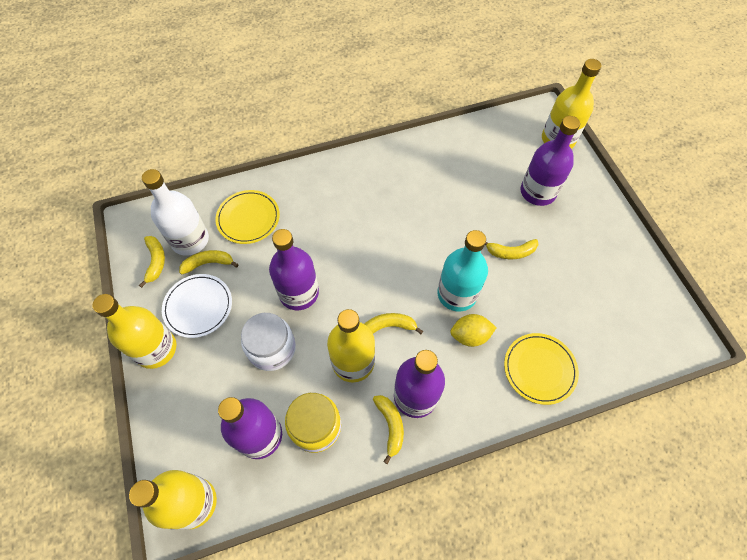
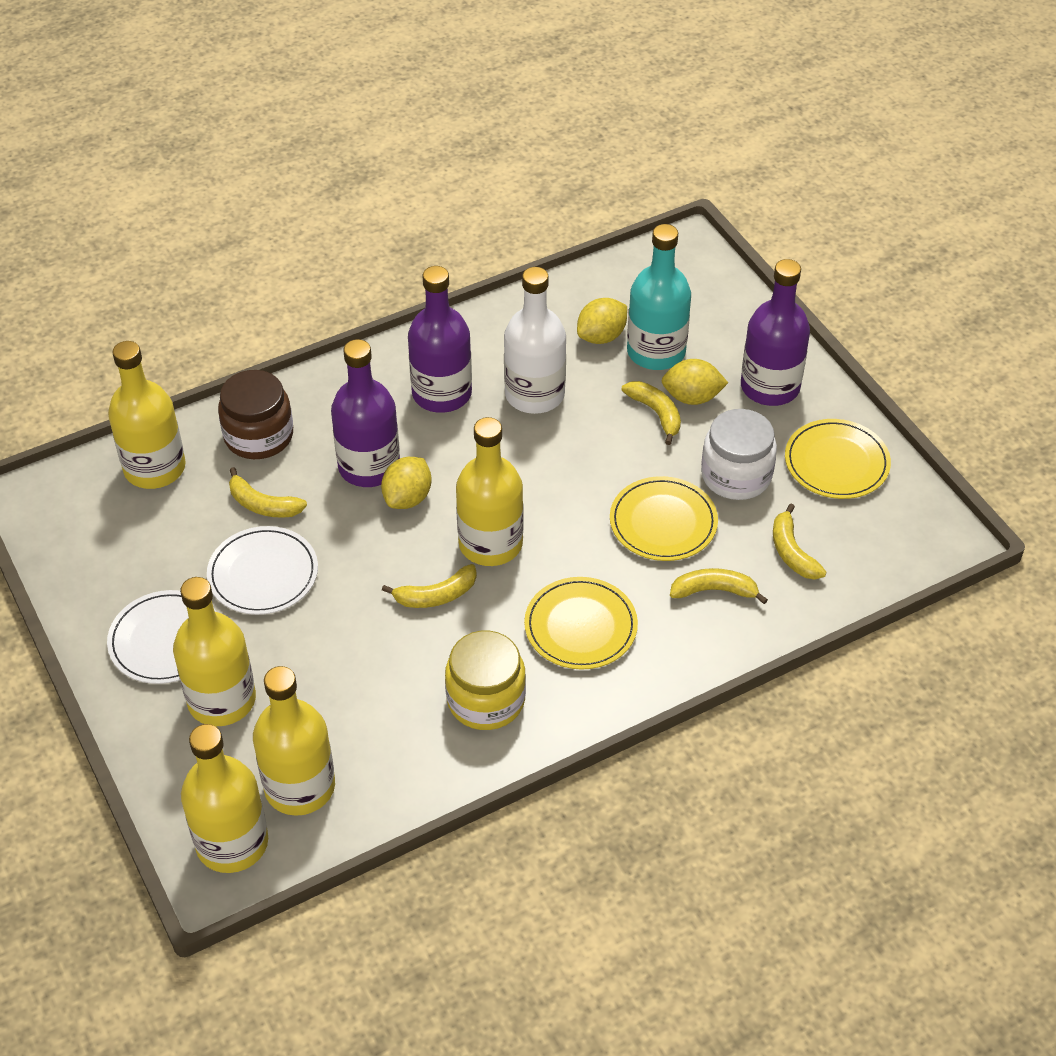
brown jar: 0 -> 1
purple bottle: 4 -> 3
white plate: 1 -> 2
yellow bottle: 4 -> 5
yellow lemon: 1 -> 3
yellow plate: 2 -> 3

